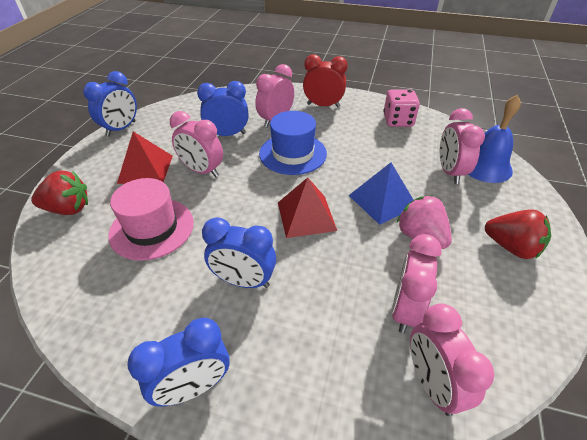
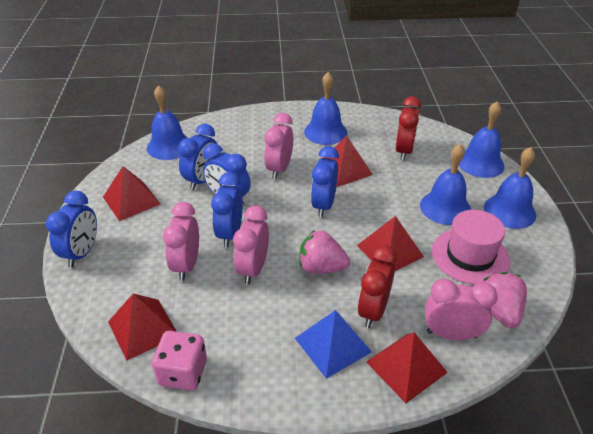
blue bell: 1 -> 5
blue clock: 4 -> 5
blue hat: 1 -> 0
pink clock: 5 -> 4
pink strawberry: 1 -> 2
red clock: 1 -> 2
red pyramid: 2 -> 5
red strawberry: 2 -> 0

